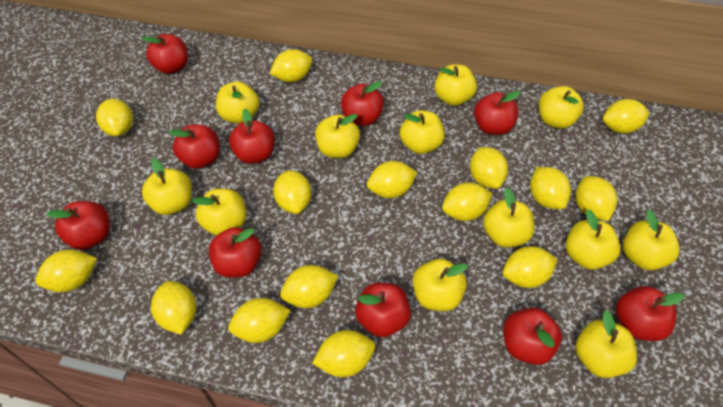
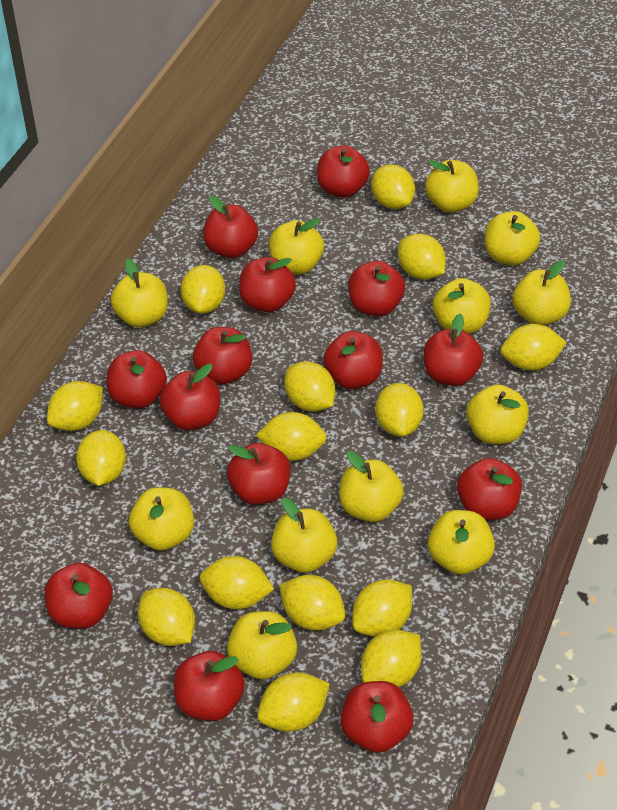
red apple: 10 -> 14

